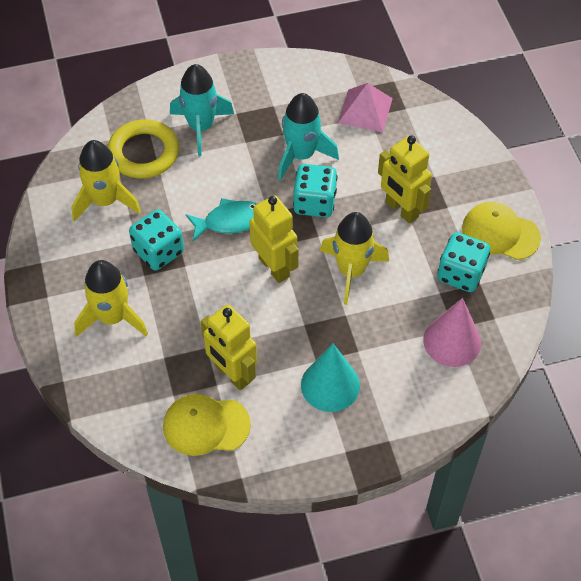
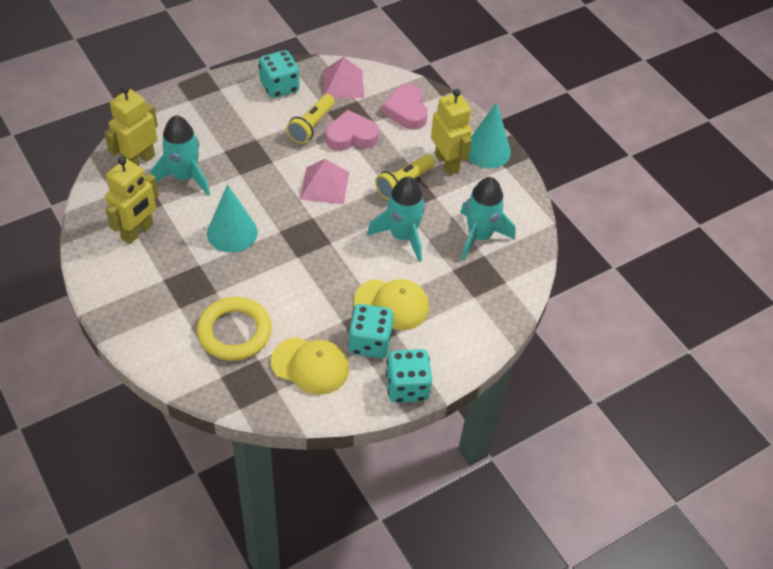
pink cone: 1 -> 0
pink heart: 0 -> 2
pink pyramid: 1 -> 2
turquoise cone: 1 -> 2
turquoise fish: 1 -> 0
turquoise rocket: 2 -> 3
yellow flashlight: 0 -> 2
yellow rocket: 3 -> 0

